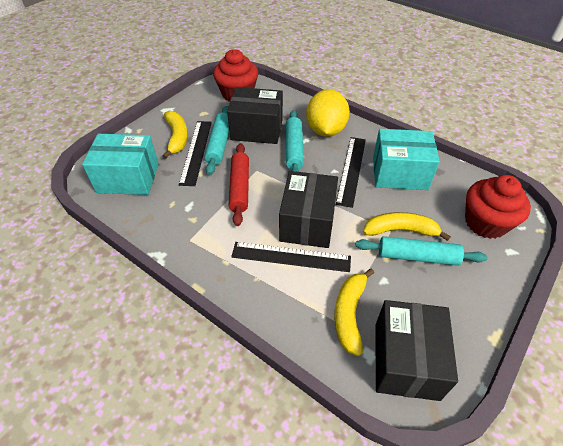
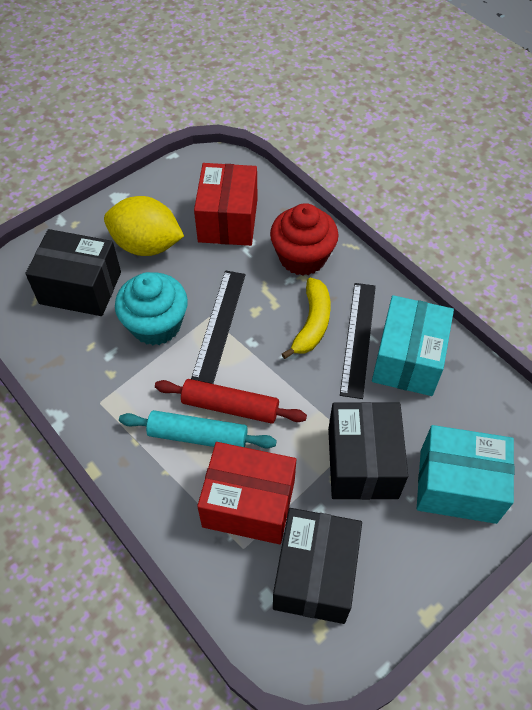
black ruler: 3 -> 2
red box: 0 -> 2
red cupcake: 2 -> 1
turquoise cupcake: 0 -> 1
turquoise rolling pin: 3 -> 1
yellow banana: 3 -> 1

